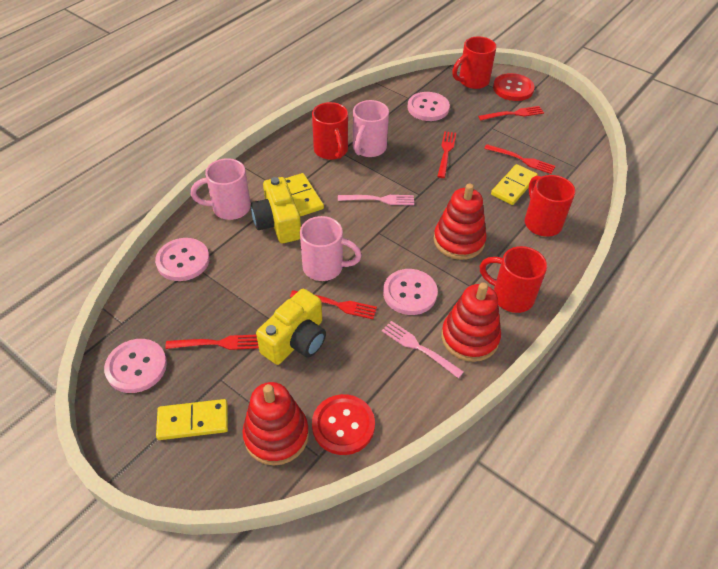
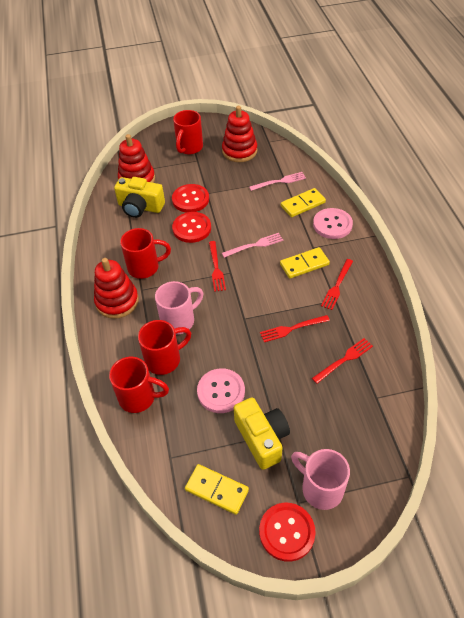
pink button: 4 -> 2
pink mug: 3 -> 2
red button: 2 -> 3
red fork: 5 -> 4

